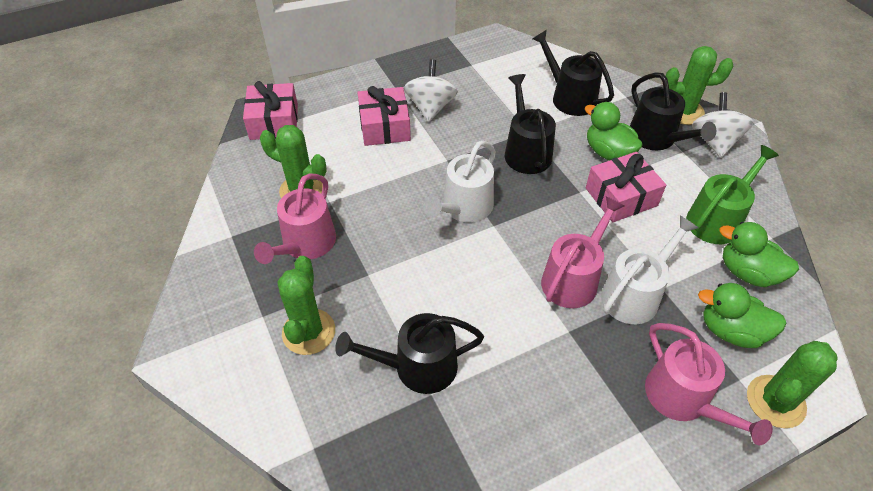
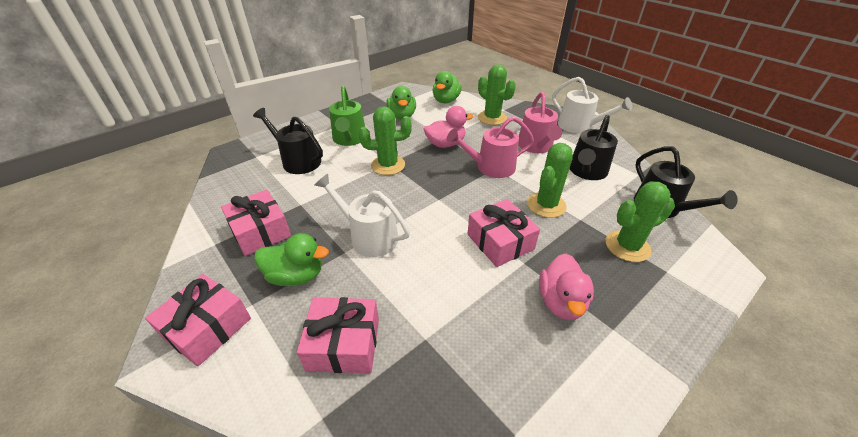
black watering can: 4 -> 3
pink duck: 0 -> 2
pink gift: 3 -> 4
pink watering can: 3 -> 2
white spinning top: 2 -> 0

